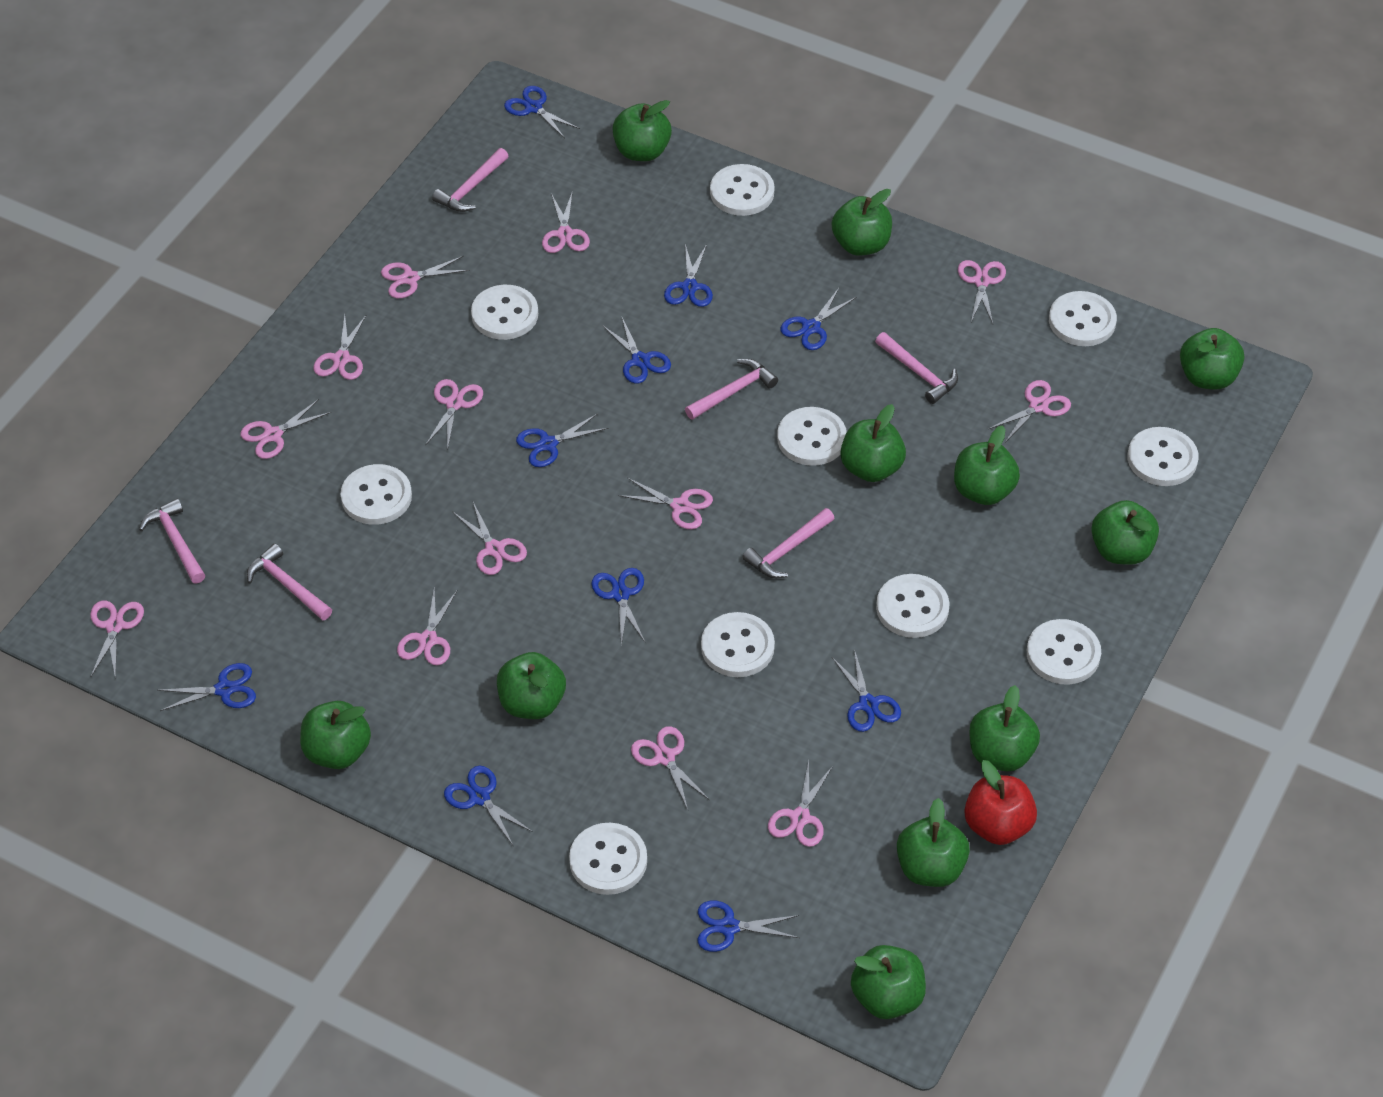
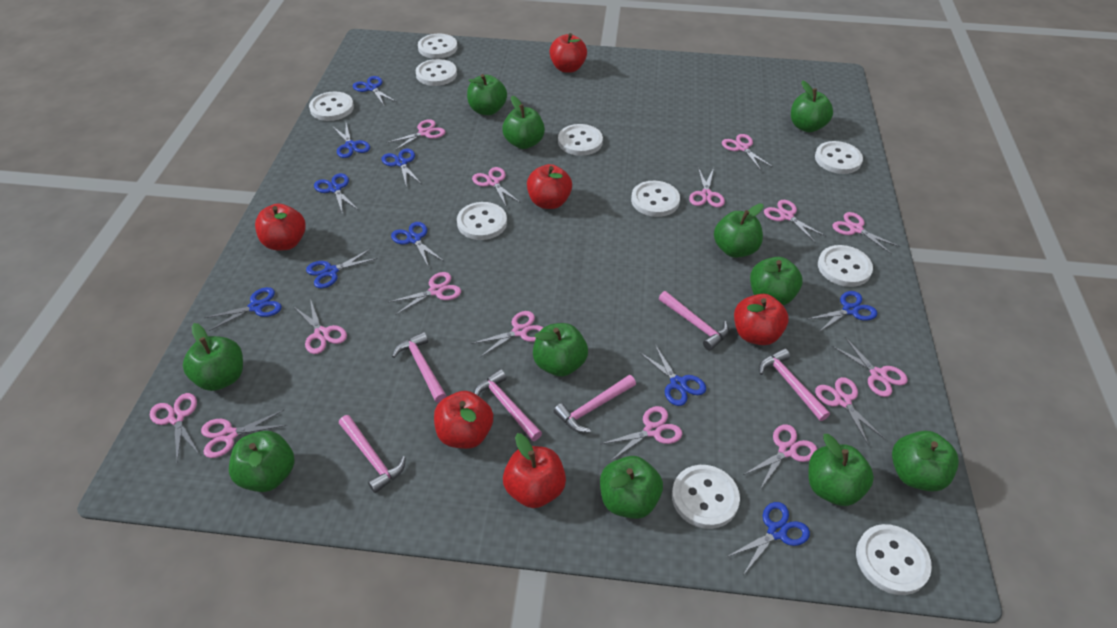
pink scissors: 13 -> 15
red apple: 1 -> 6

